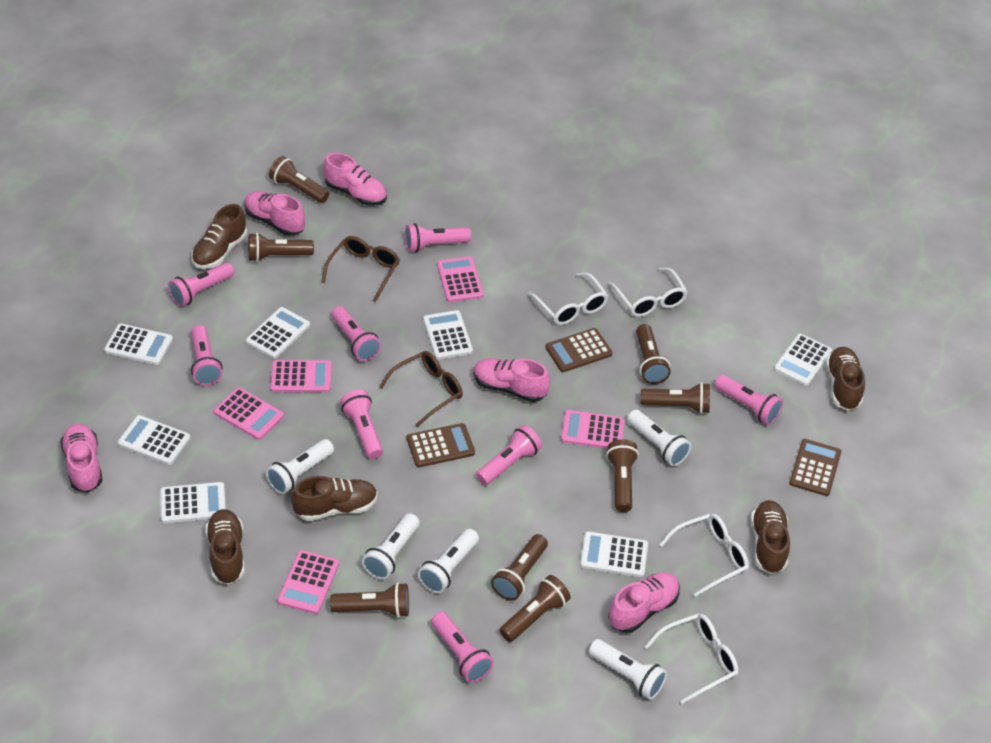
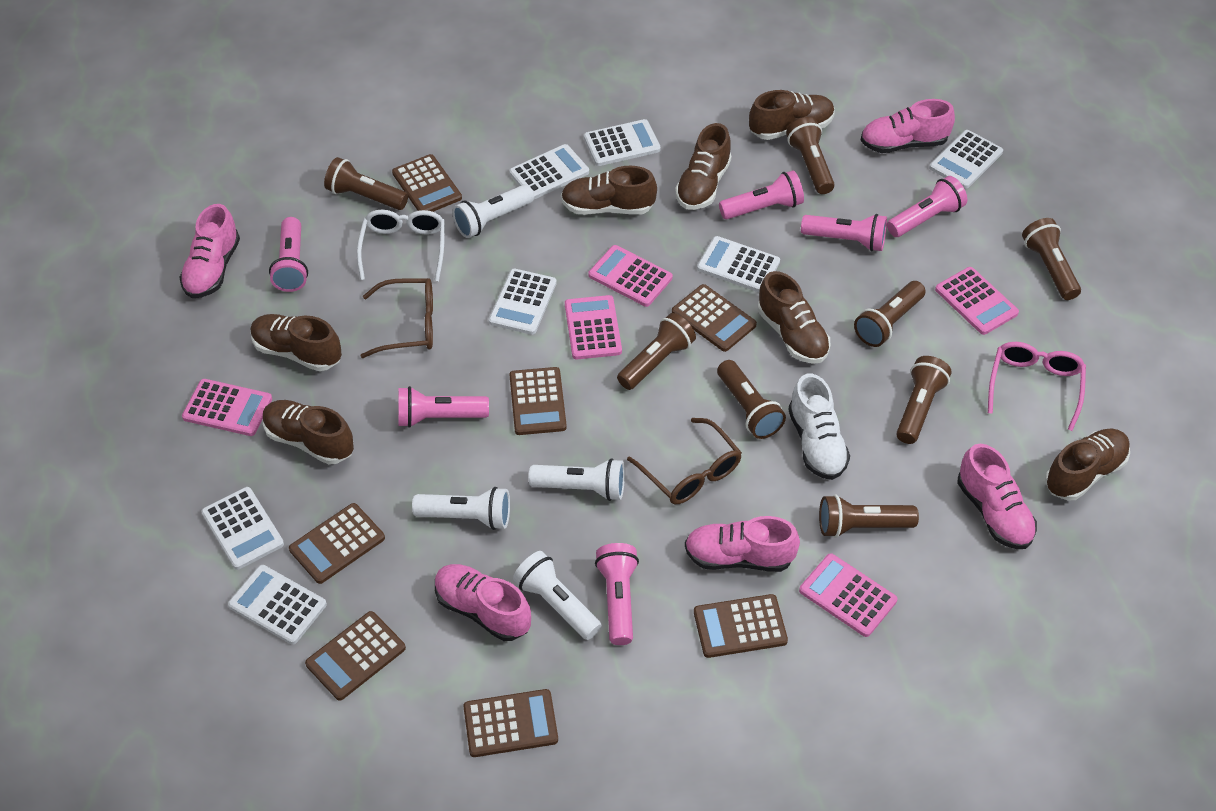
brown calculator: 3 -> 7
brown shoe: 5 -> 7
pink flashlight: 8 -> 6
pink glasses: 0 -> 1
white flashlight: 5 -> 4
white glasses: 4 -> 1
white shoe: 0 -> 1

